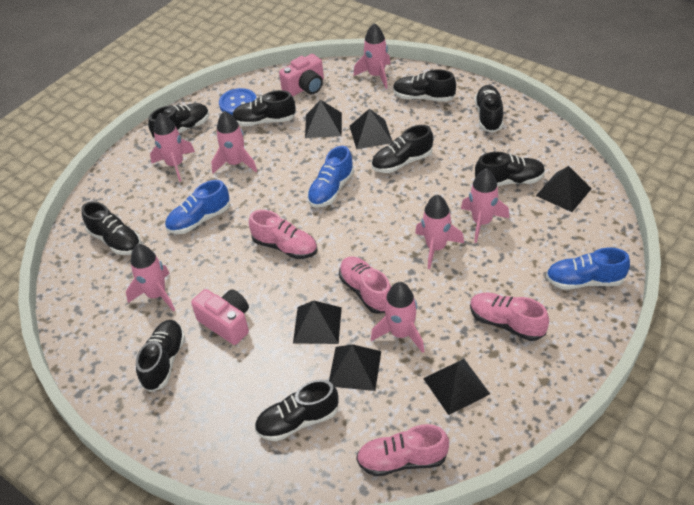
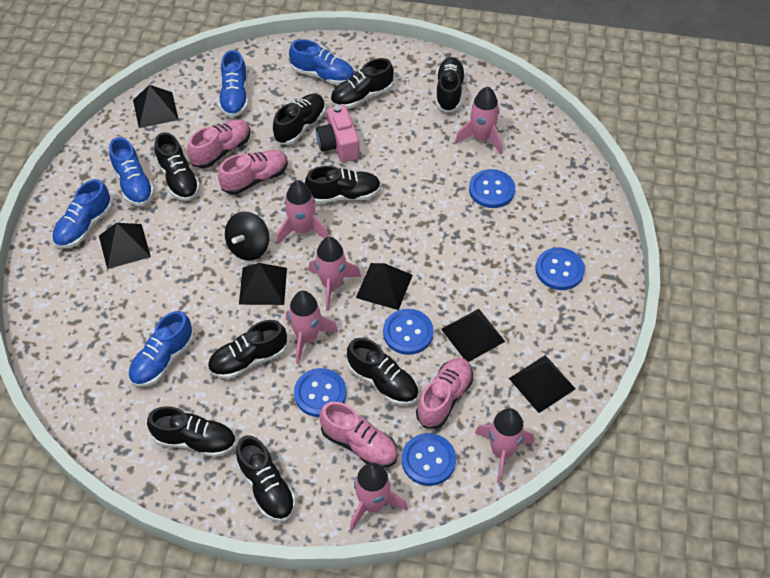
black spinning top: 0 -> 1
blue button: 1 -> 5
blue shoe: 3 -> 5
pink camera: 2 -> 1
pink rocket: 7 -> 6

